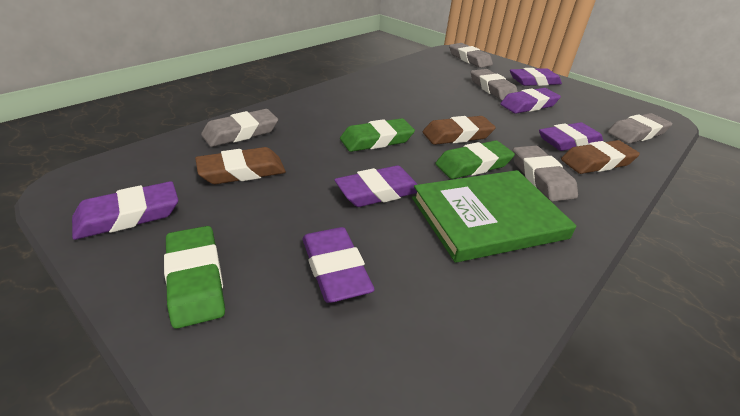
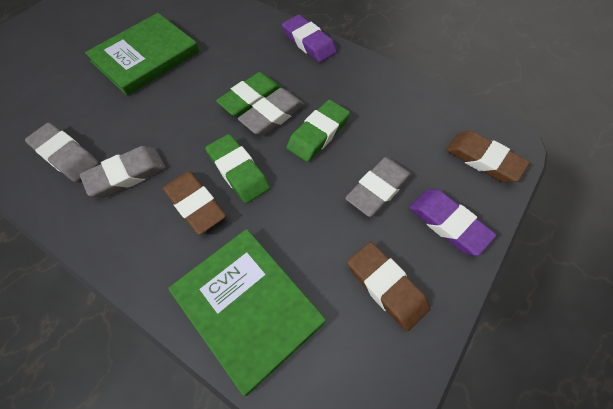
green book: 1 -> 2
grey eraser: 5 -> 4
purple eraser: 6 -> 2

